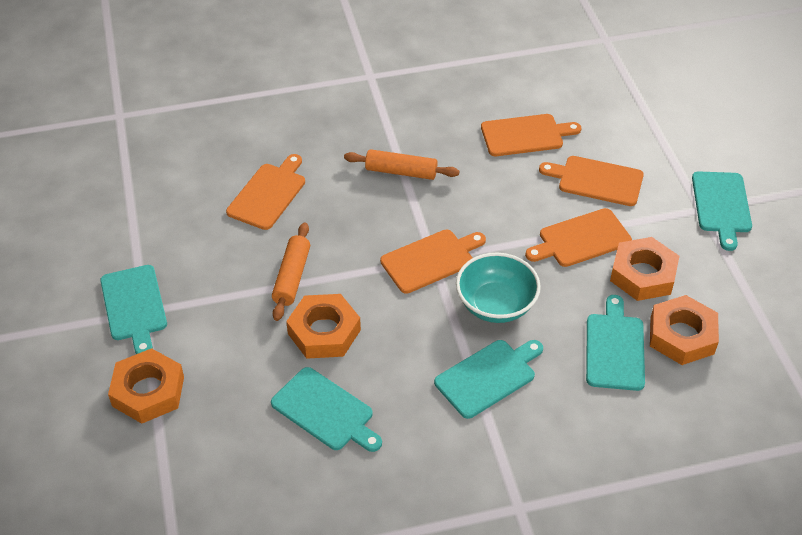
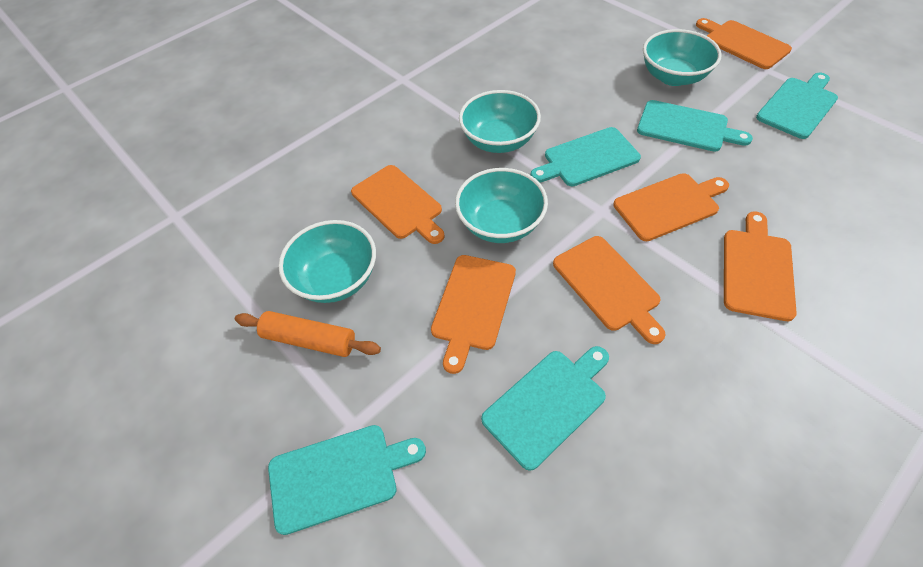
orange cutting board: 5 -> 6
orange nut: 4 -> 0
orange rolling pin: 2 -> 1
turquoise bowl: 1 -> 4

